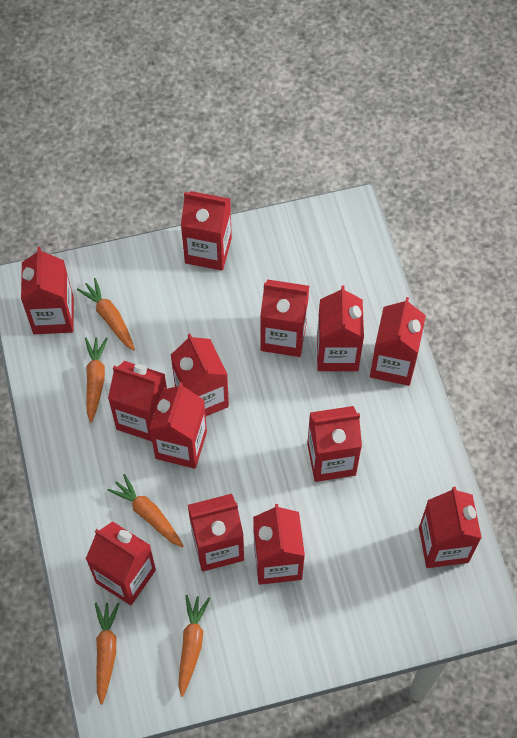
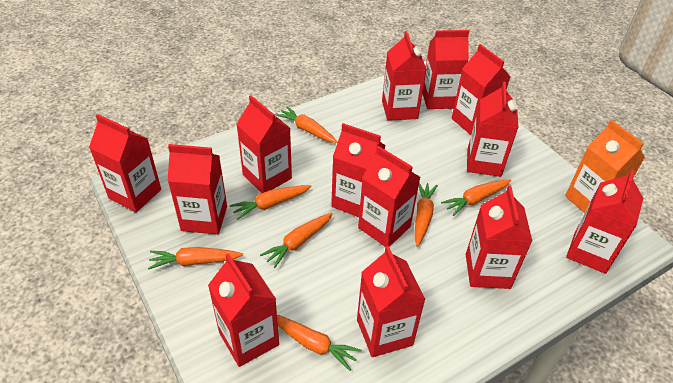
orange carrot: 5 -> 7
orange carton: 0 -> 1

